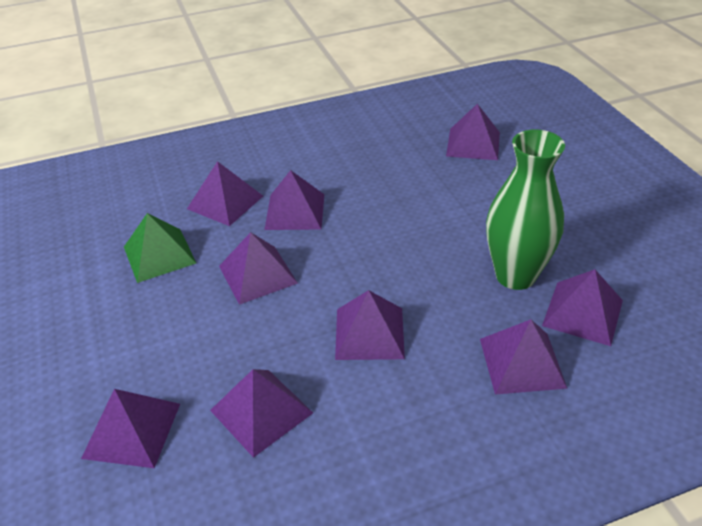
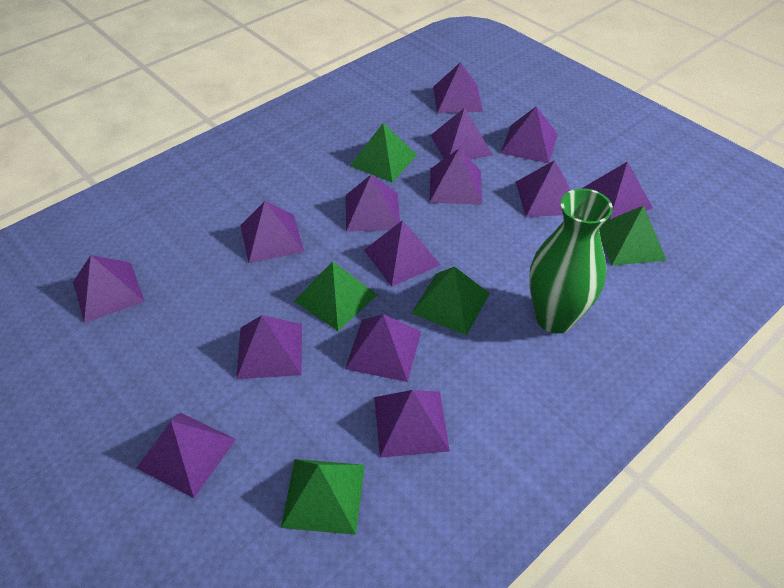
green pyramid: 1 -> 5
purple pyramid: 9 -> 14

